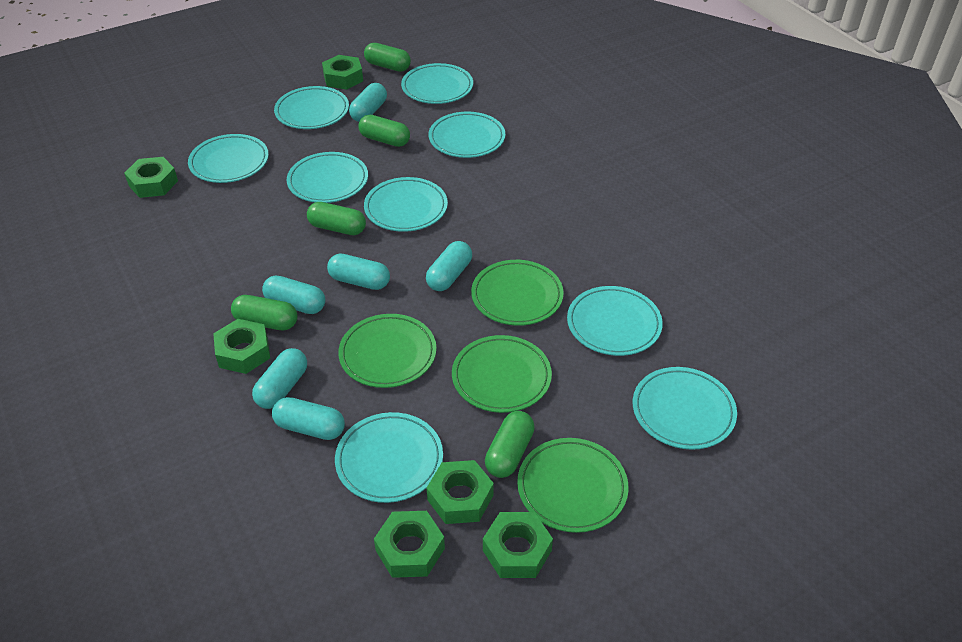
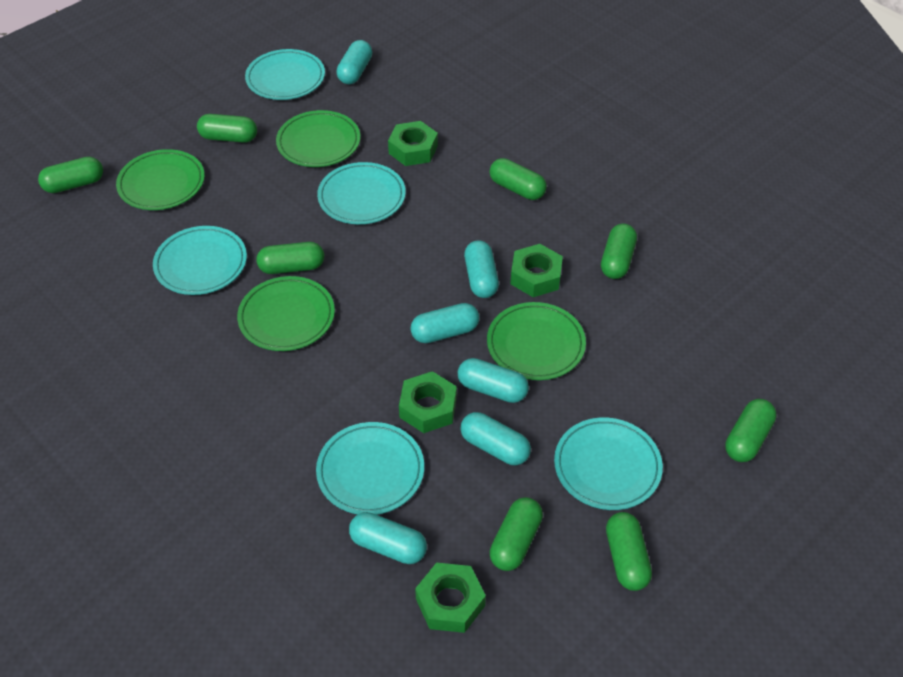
green capsule: 5 -> 8
green nut: 6 -> 4
turquoise plate: 9 -> 5

